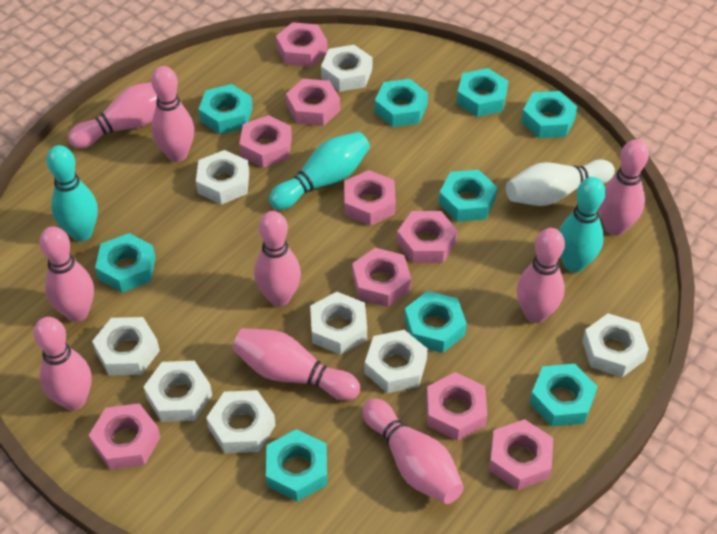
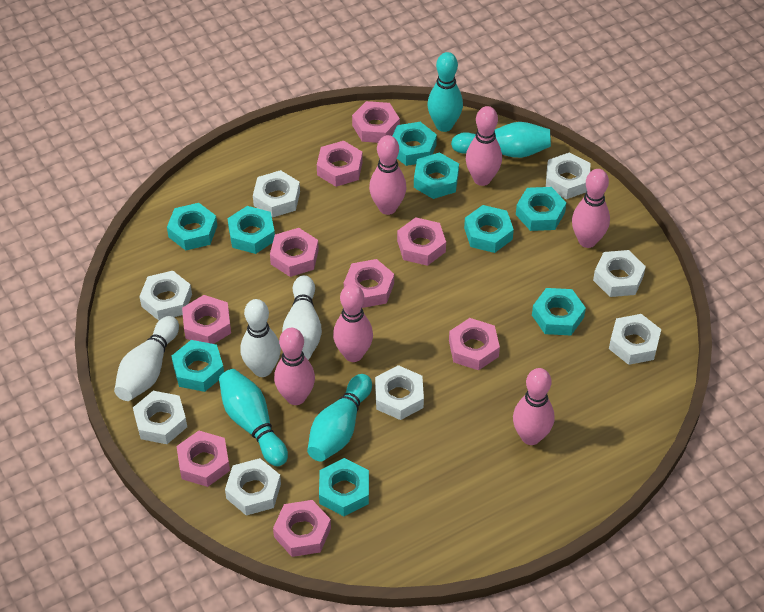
pink bowling pin: 9 -> 6
turquoise bowling pin: 3 -> 4
white bowling pin: 1 -> 3

